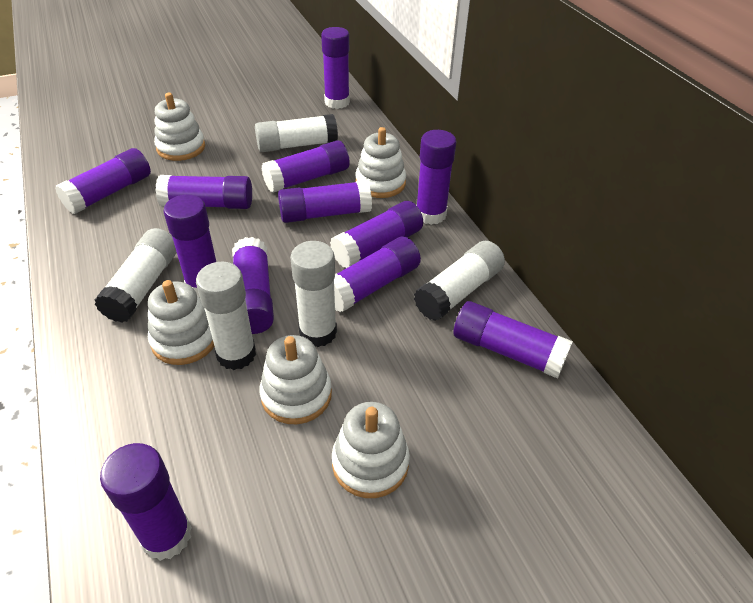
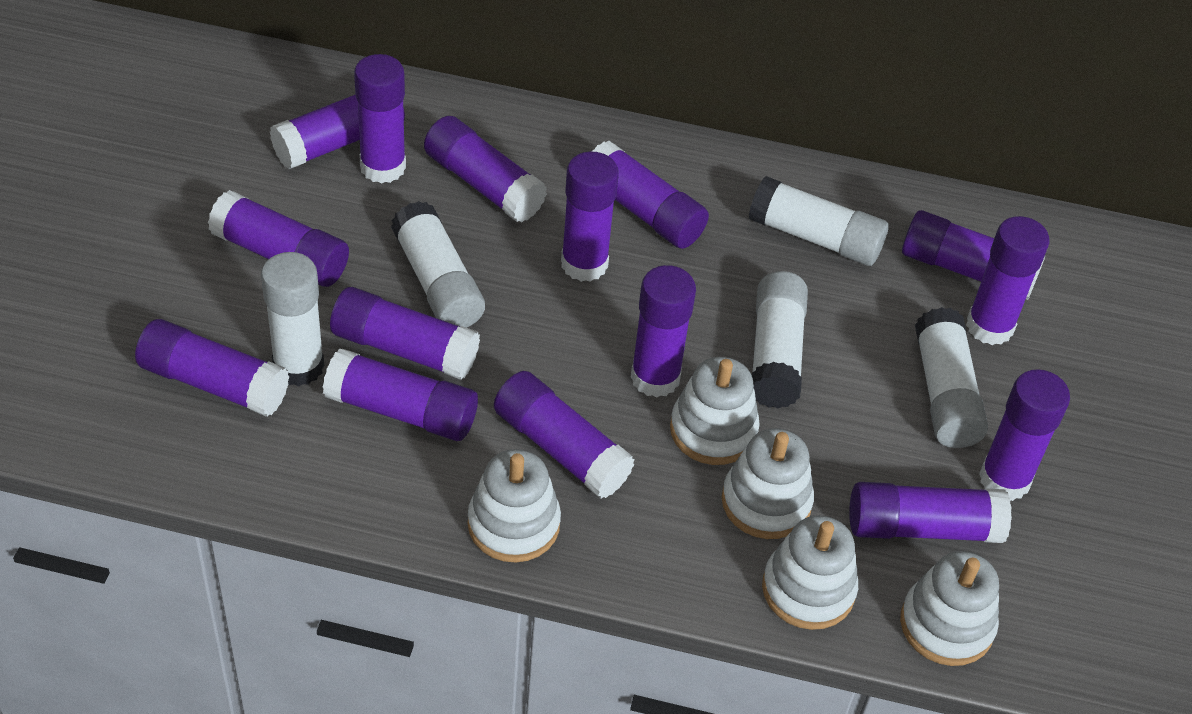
purple glue stick: 12 -> 15

